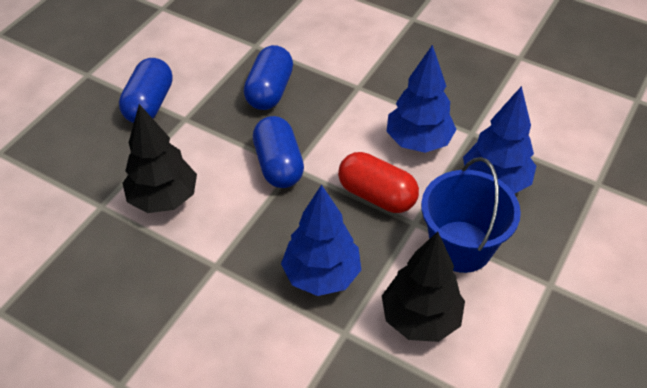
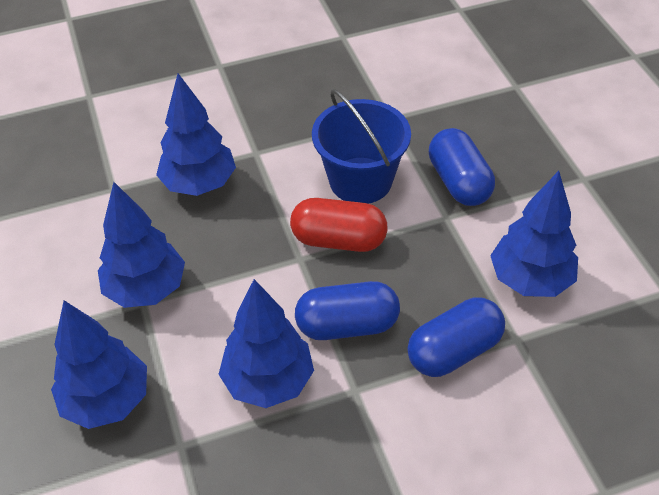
black tree: 2 -> 0
blue tree: 3 -> 5

